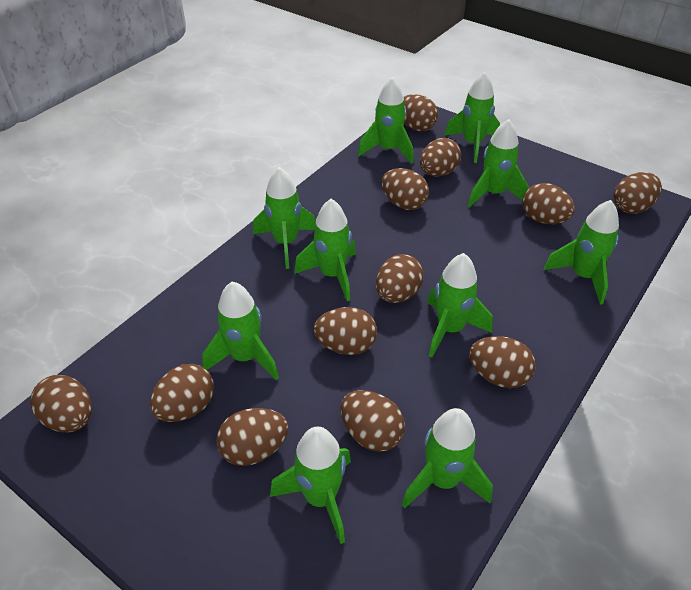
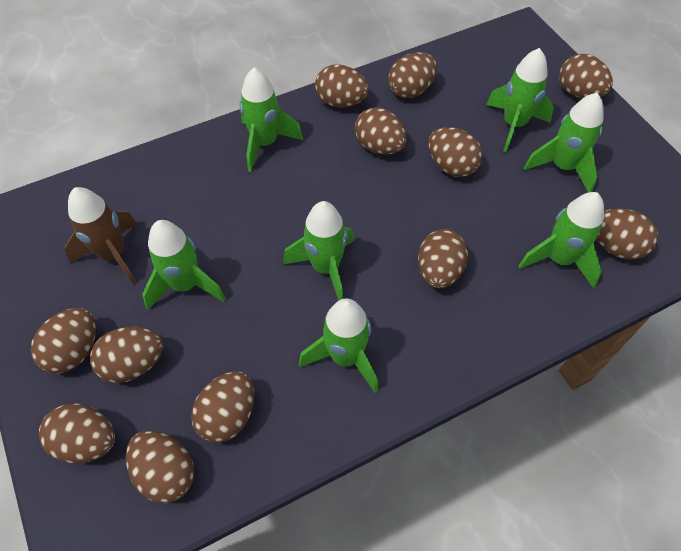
brown rocket: 0 -> 1
green rocket: 10 -> 7

